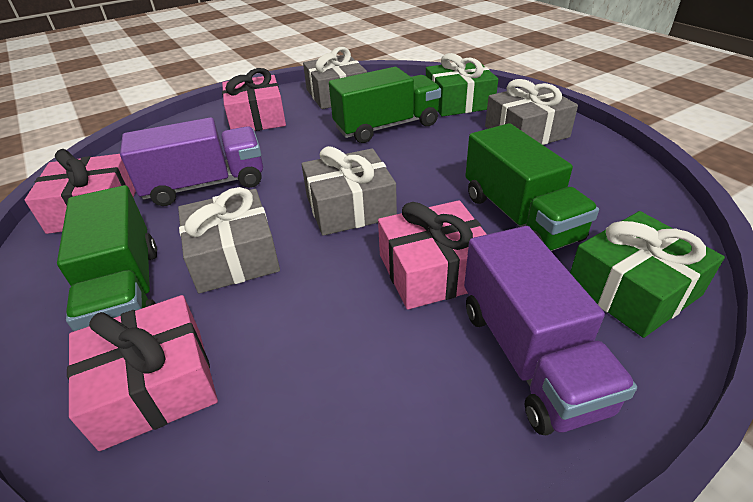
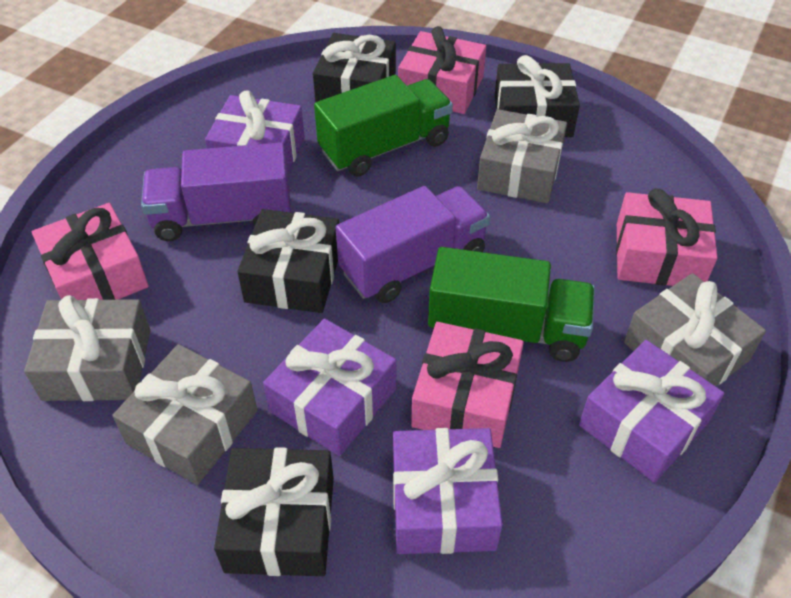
black gift: 0 -> 4
green gift: 2 -> 0
green truck: 3 -> 2
purple gift: 0 -> 4

